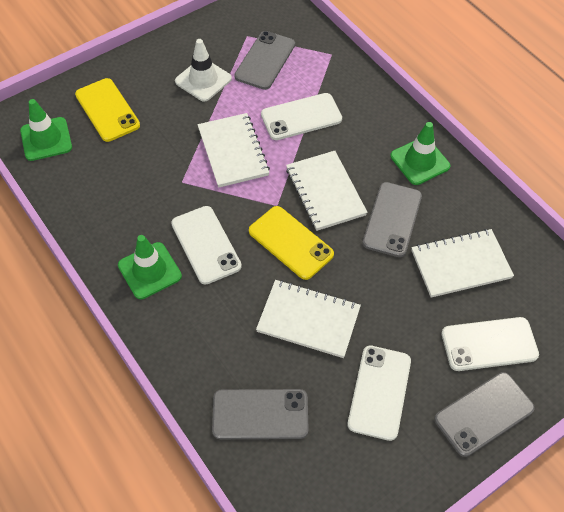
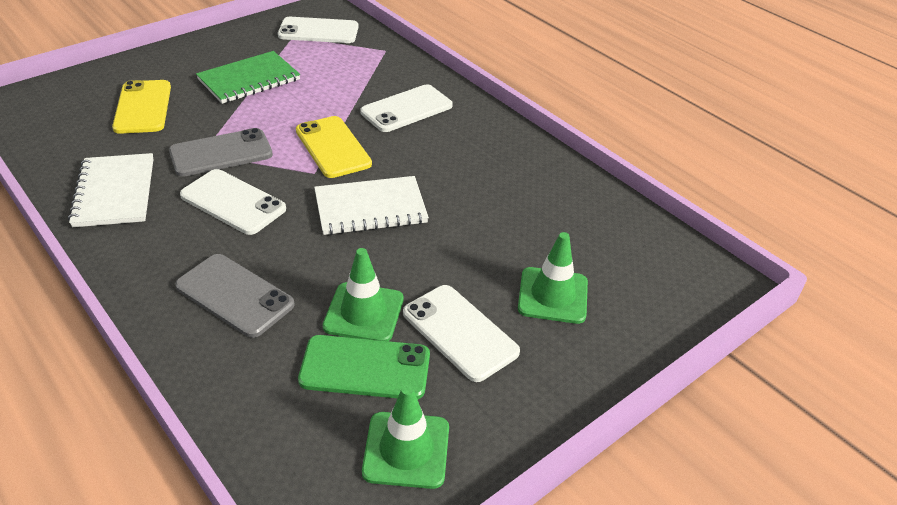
green notebook: 0 -> 1
green phone: 0 -> 1
grey phone: 4 -> 2
white notebook: 4 -> 2
white traffic cone: 1 -> 0

